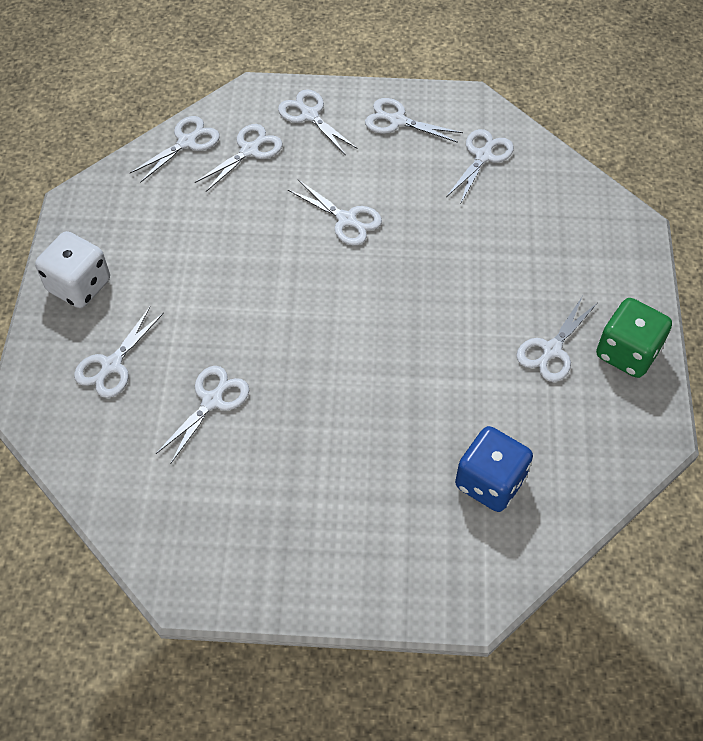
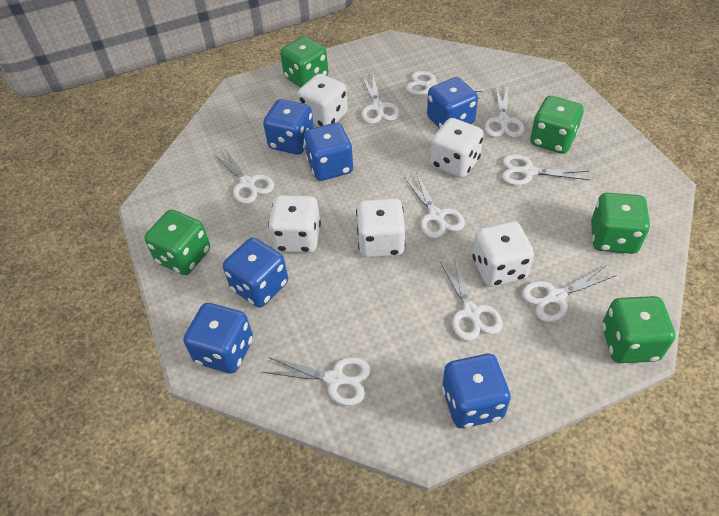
blue dice: 1 -> 6
green dice: 1 -> 5
white dice: 1 -> 5

